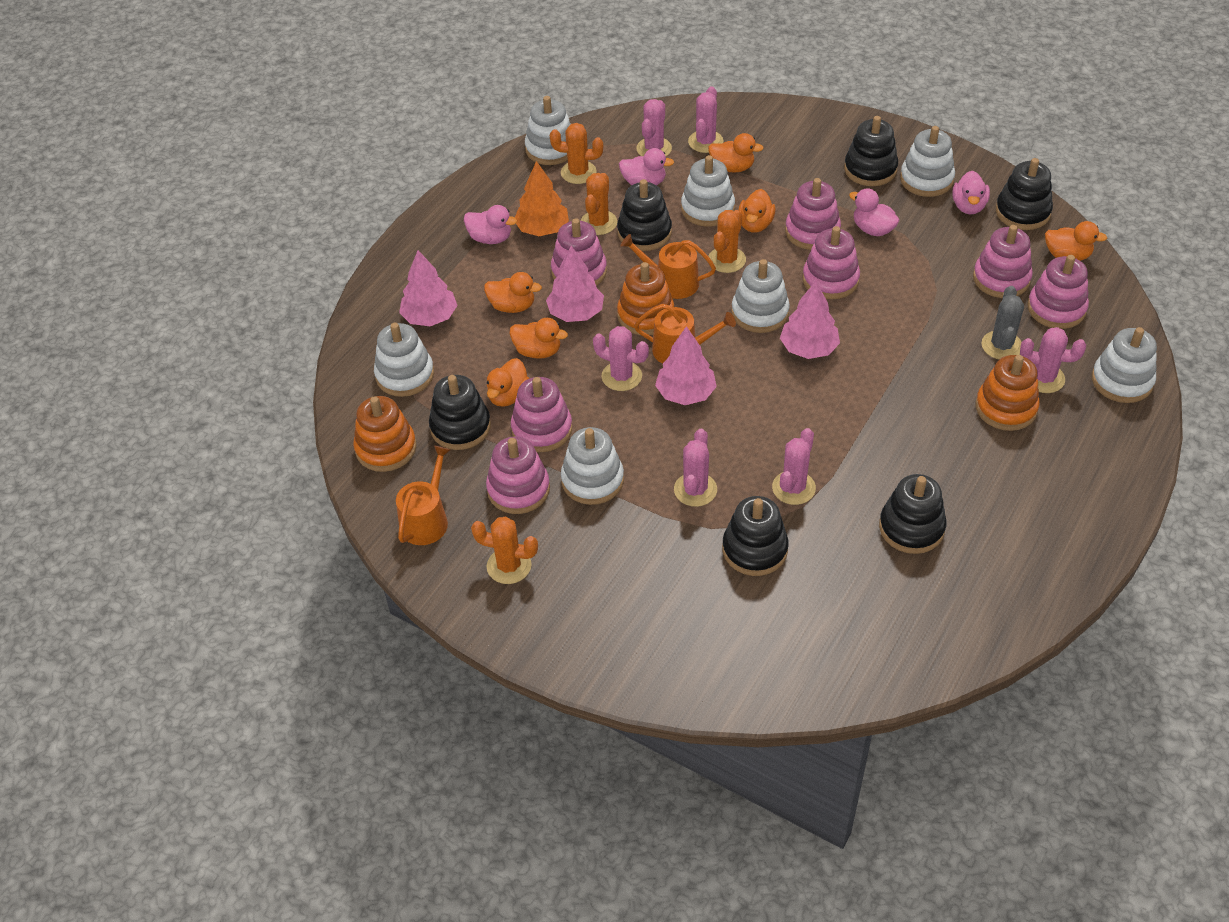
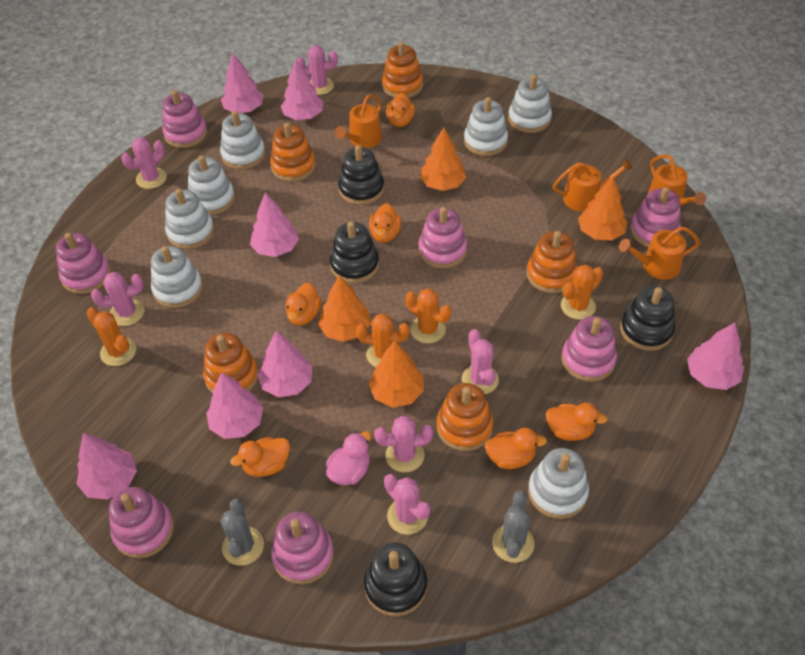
black stacking toy: 6 -> 4
grey cactus: 1 -> 2
orange stacking toy: 3 -> 5
orange tree: 1 -> 4
orange watering can: 3 -> 4
pink duck: 4 -> 1
pink tree: 4 -> 7

